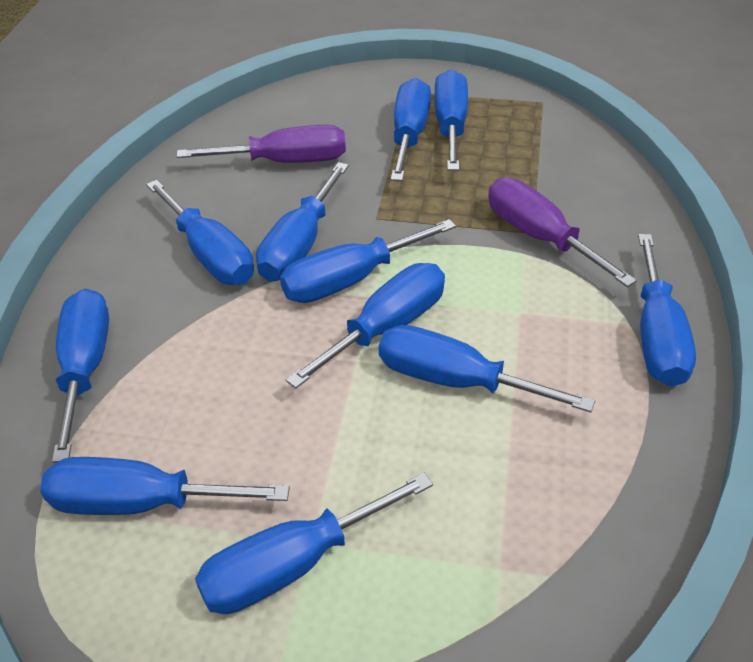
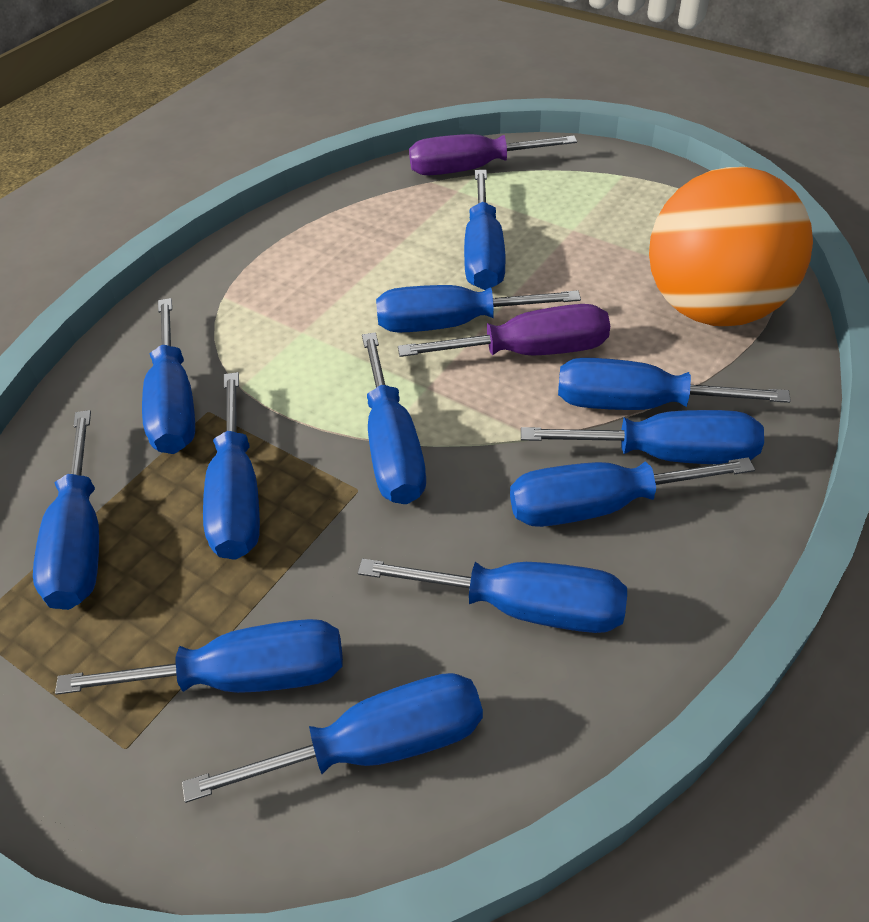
blue screwdriver: 11 -> 12
orange ball: 0 -> 1

